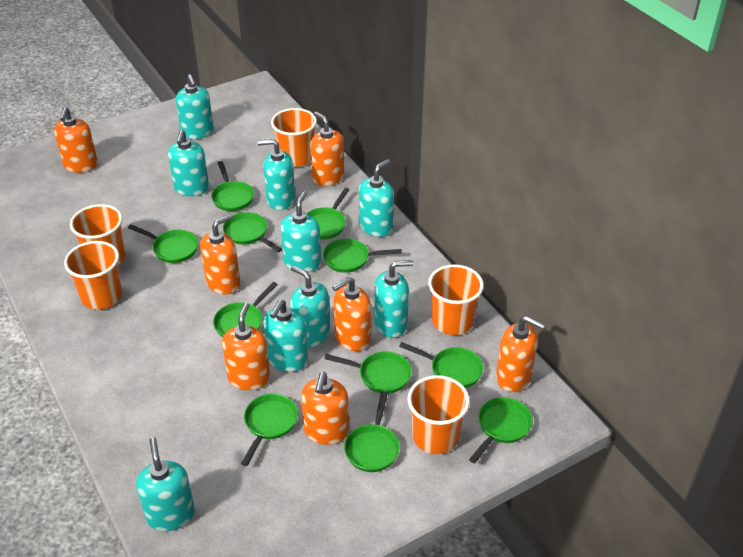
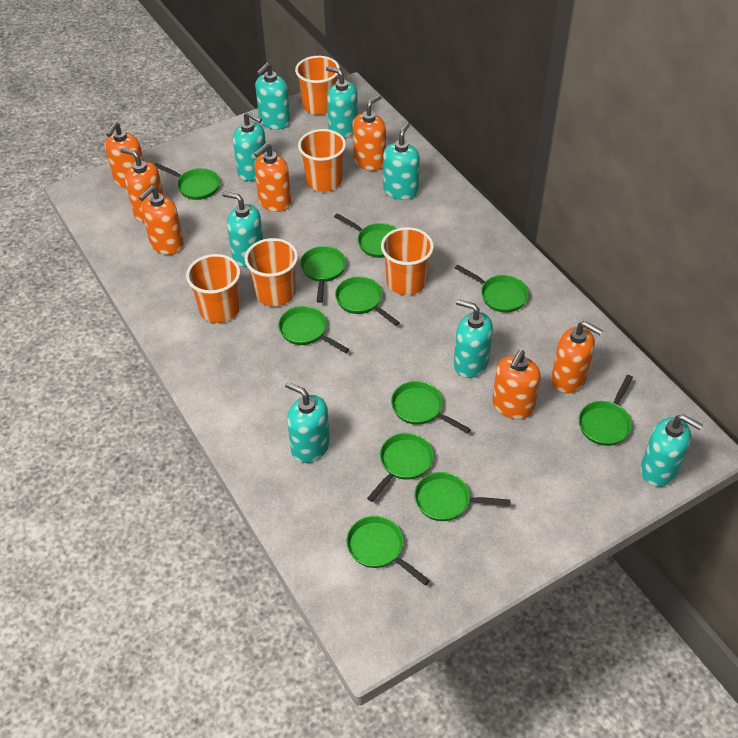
turquoise soap dispenser: 9 -> 8

